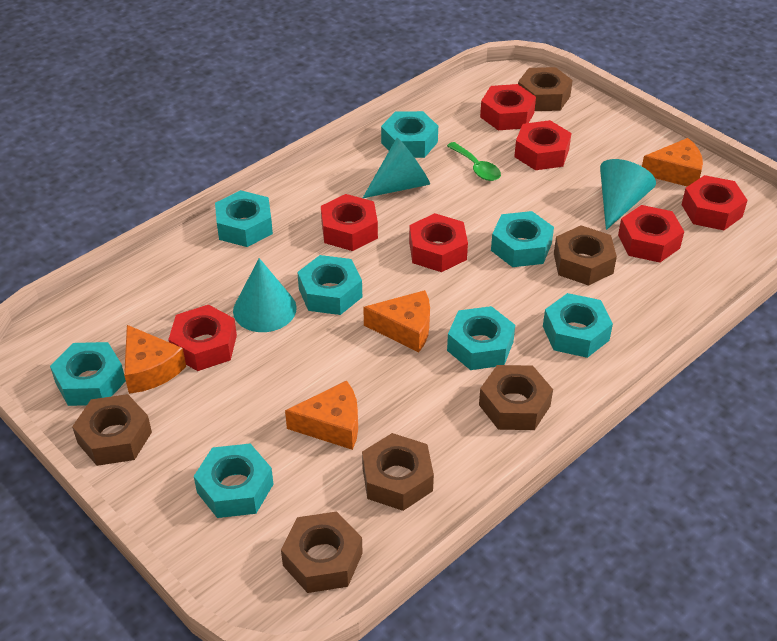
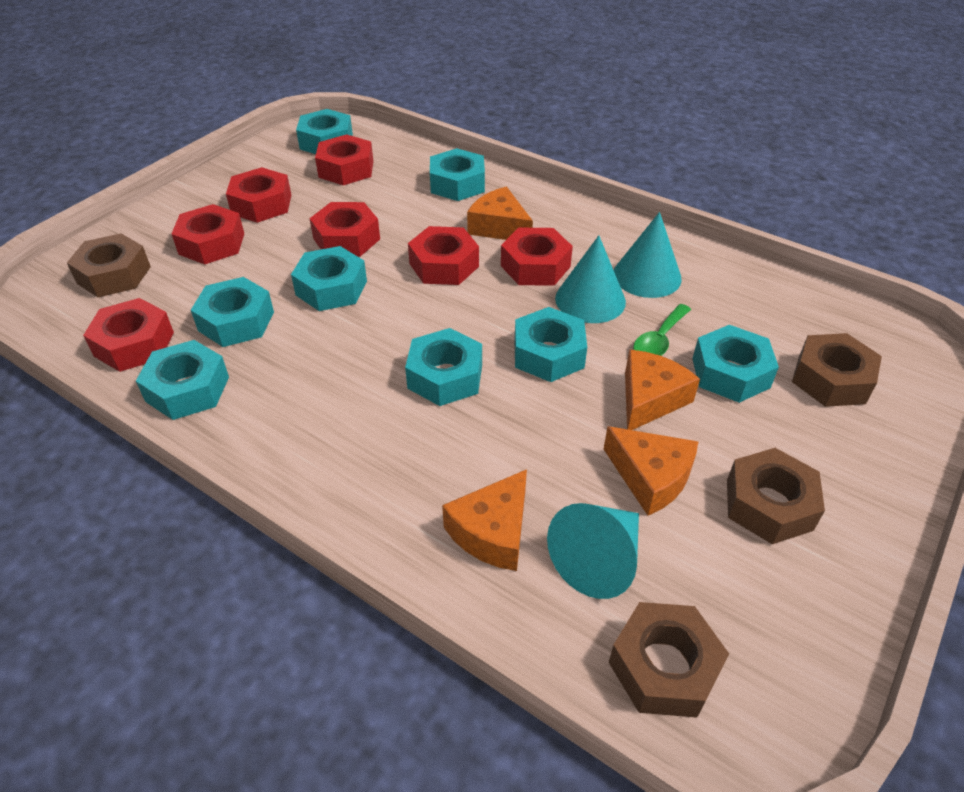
brown nut: 6 -> 4

